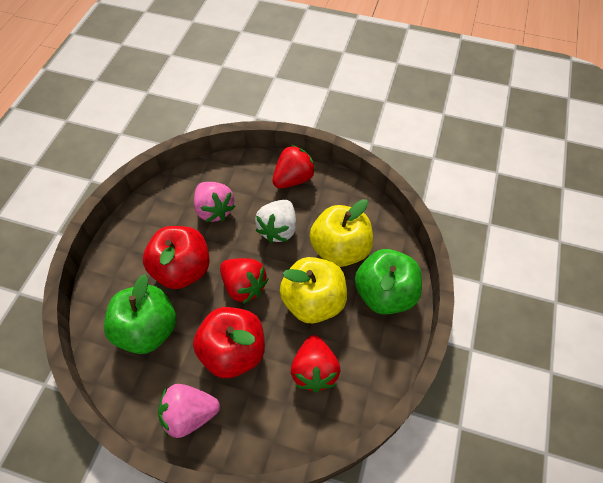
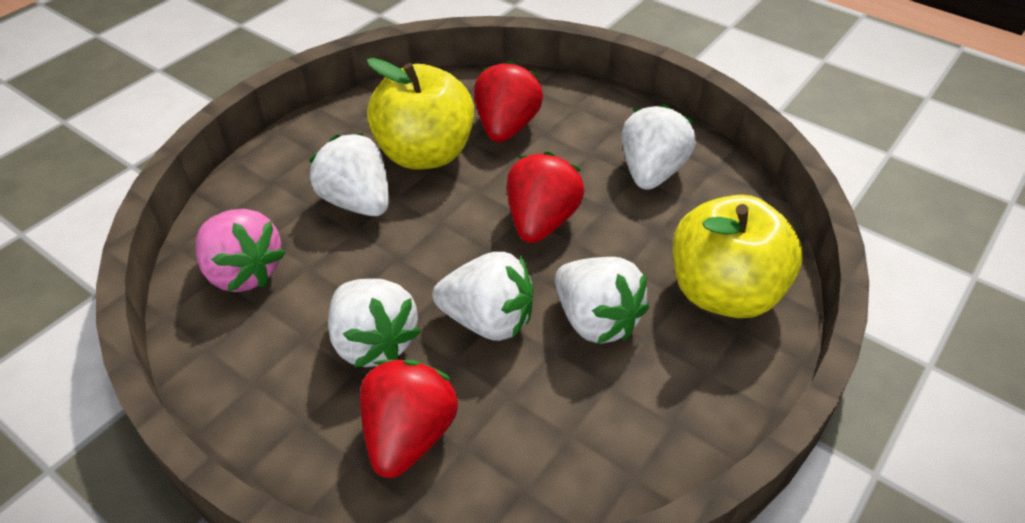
green apple: 2 -> 0
pink strawberry: 2 -> 1
red apple: 2 -> 0
white strawberry: 1 -> 5

